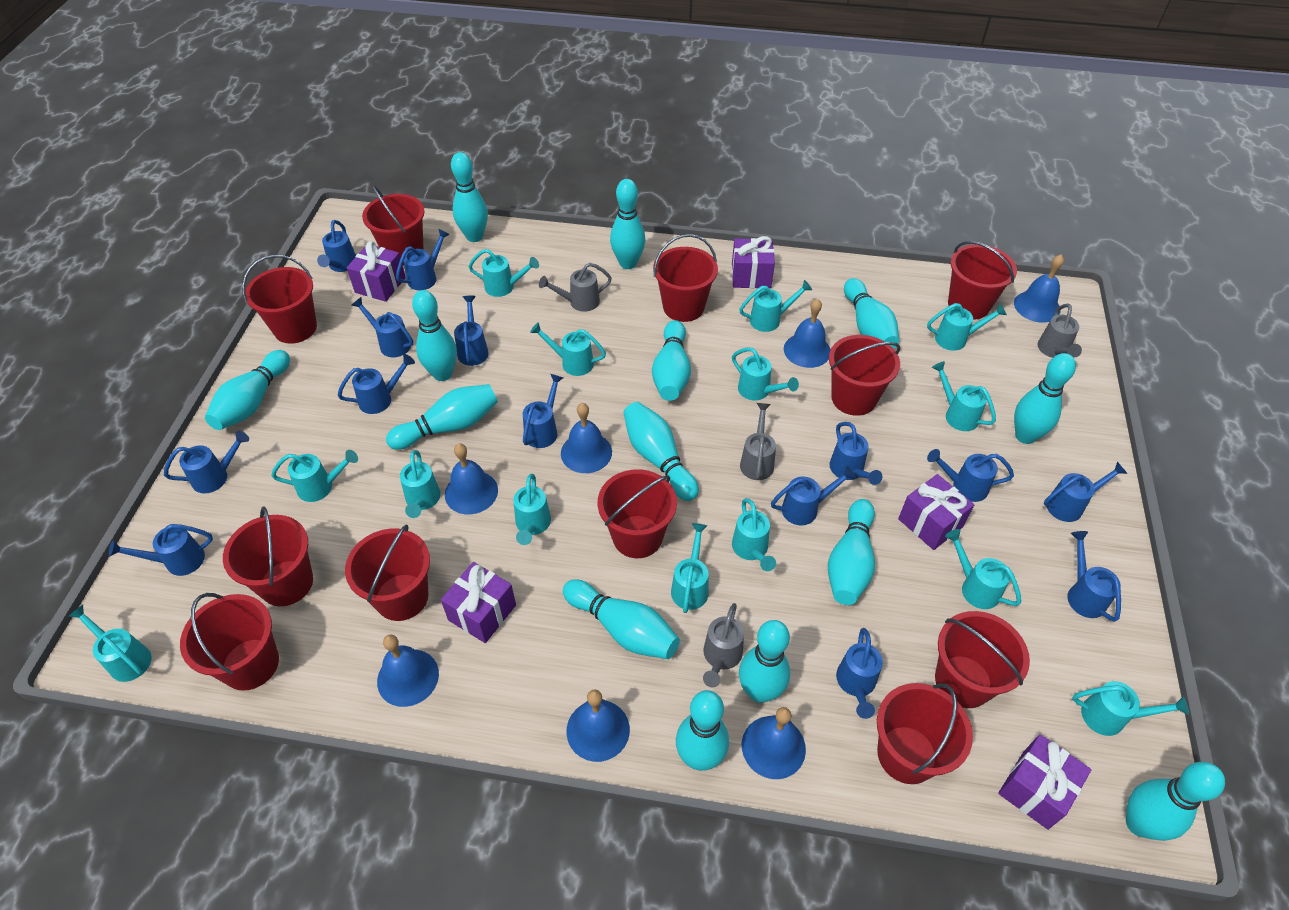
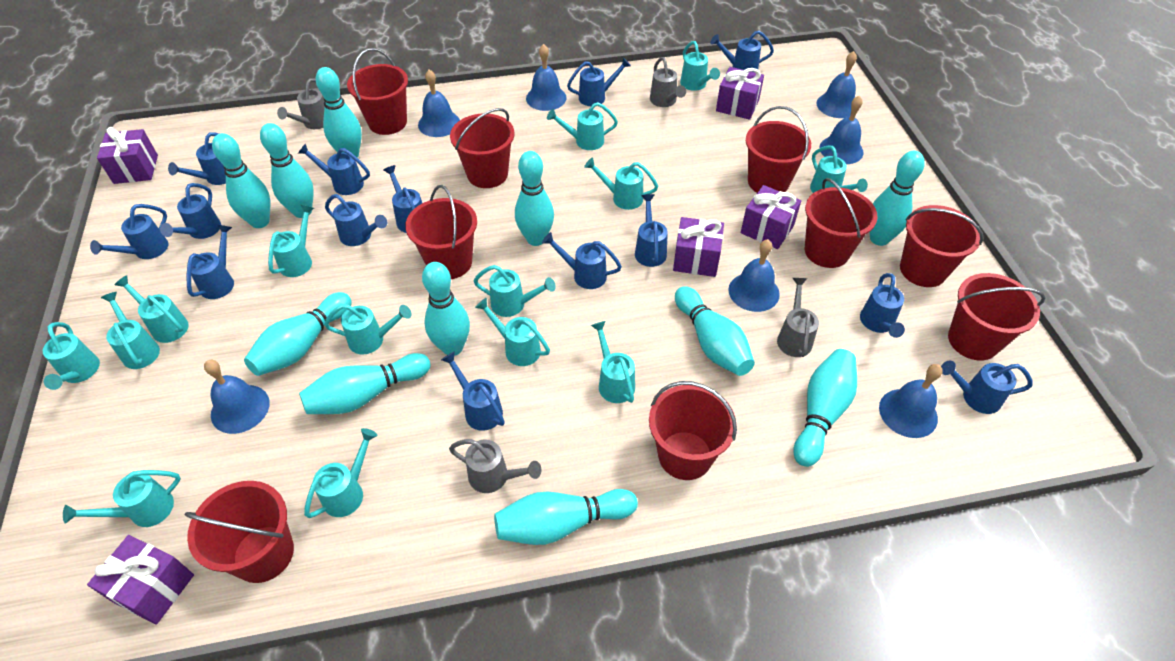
red bucket: 11 -> 9
turquoise bowling pin: 14 -> 11

